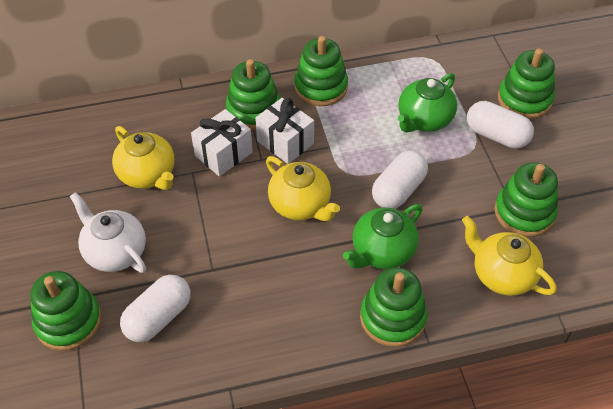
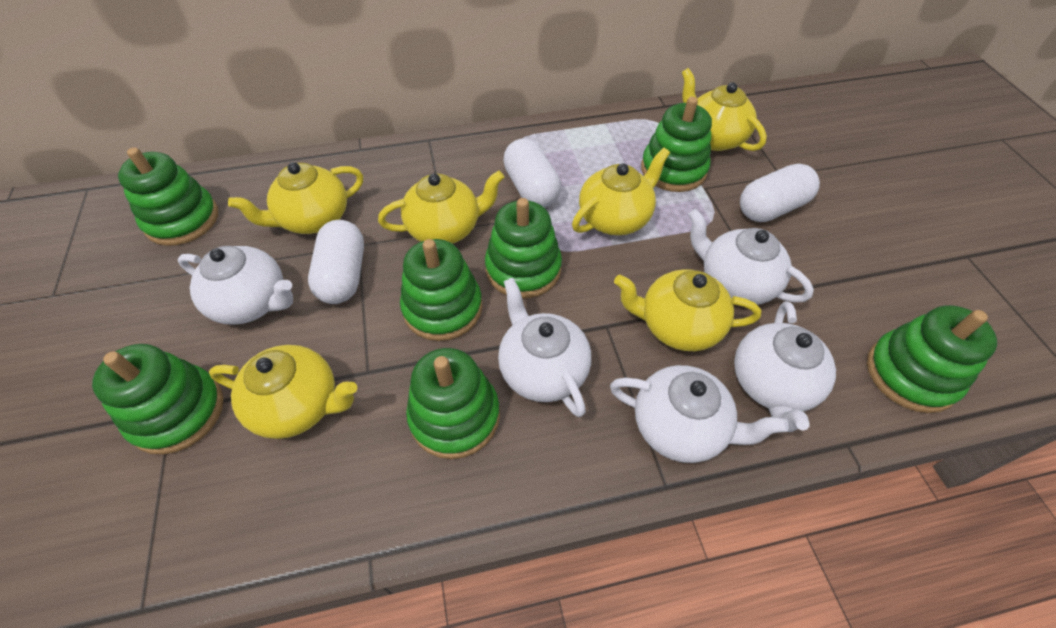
green stacking toy: 6 -> 7
green teapot: 2 -> 0
white gift: 2 -> 0
white teapot: 1 -> 5
yellow teapot: 3 -> 6

